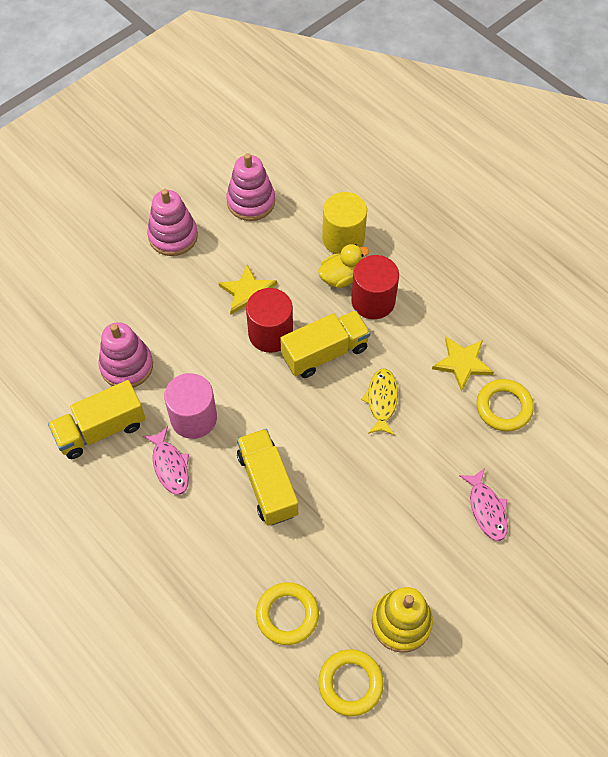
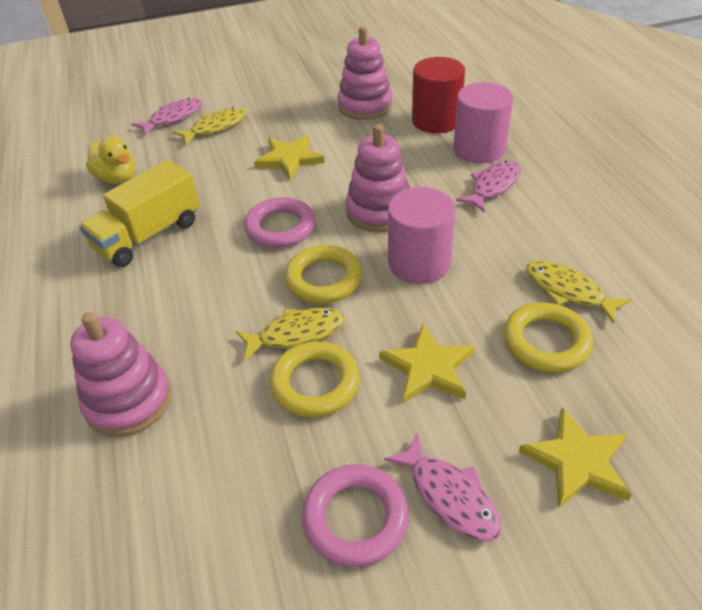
pink cylinder: 1 -> 2
pink fish: 2 -> 3
pink ring: 0 -> 2
red cylinder: 2 -> 1
yellow cylinder: 1 -> 0
yellow fish: 1 -> 3
yellow stacking toy: 1 -> 0
yellow star: 2 -> 3
yellow truck: 3 -> 1

